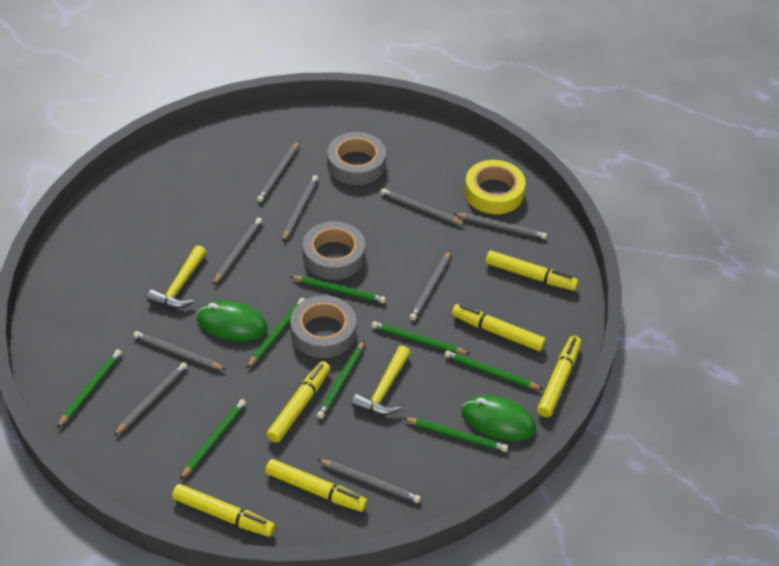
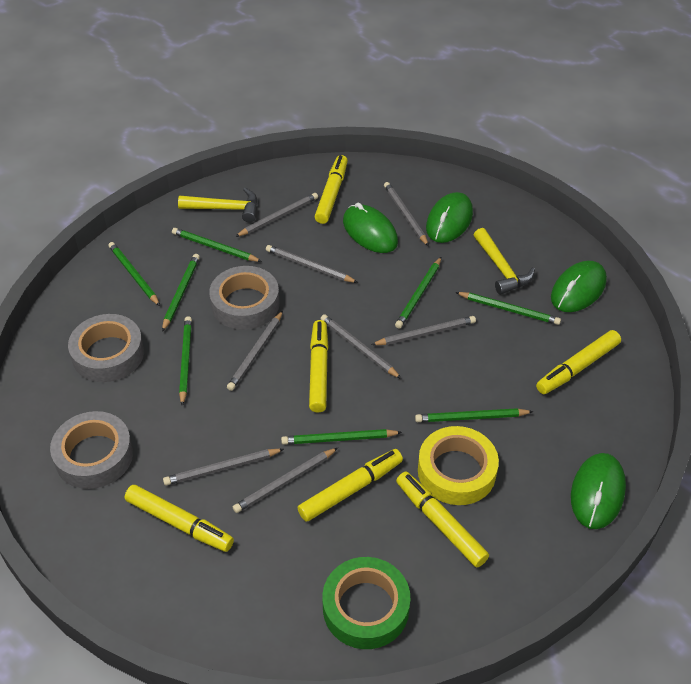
green mouse: 2 -> 4
green tape: 0 -> 1
grey pencil: 9 -> 8

